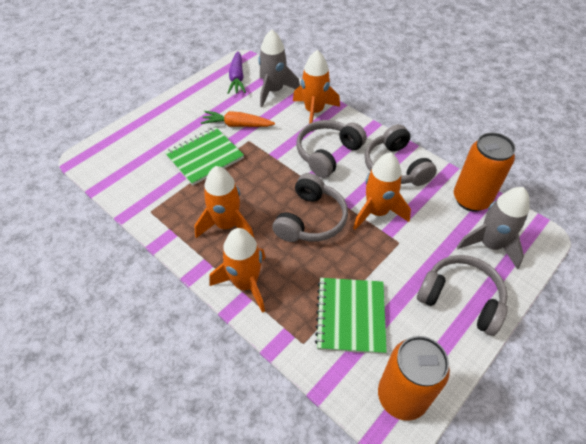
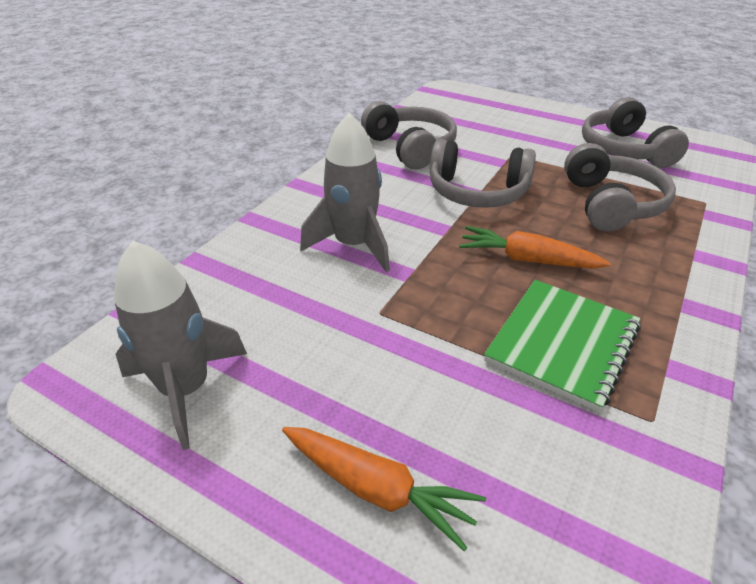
green notebook: 2 -> 1
orange can: 2 -> 0
orange carrot: 1 -> 2
orange rocket: 4 -> 0
purple carrot: 1 -> 0

